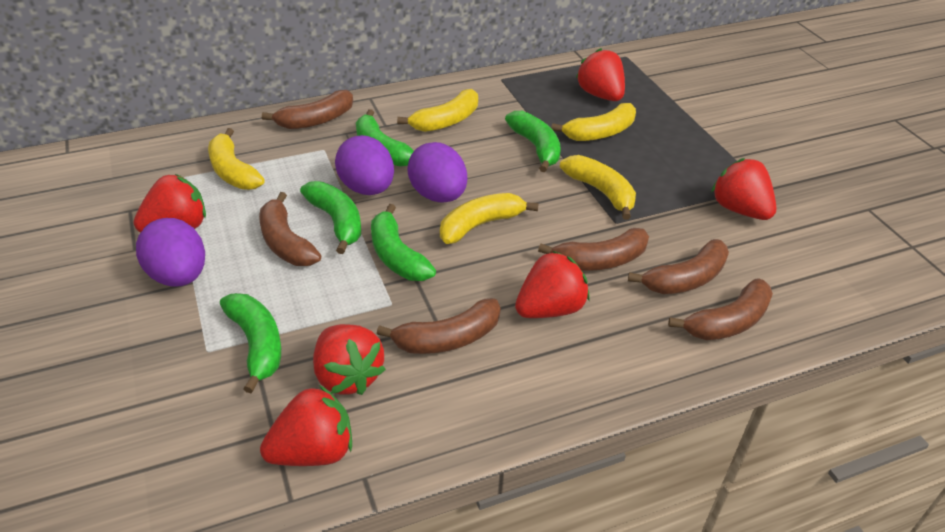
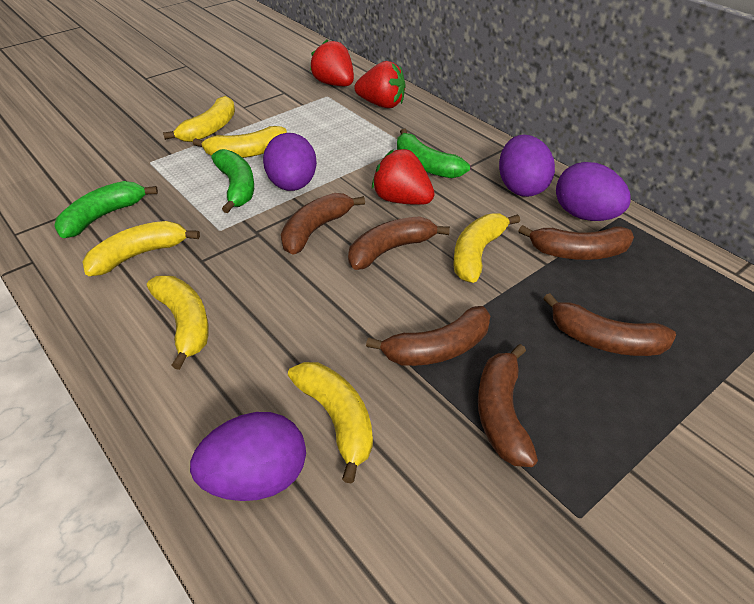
green banana: 5 -> 3
purple egg: 3 -> 4
red strawberry: 6 -> 3
yellow banana: 5 -> 6

